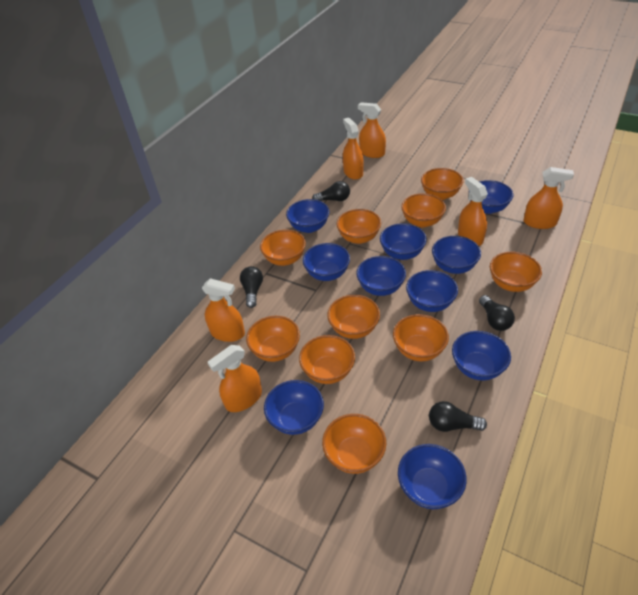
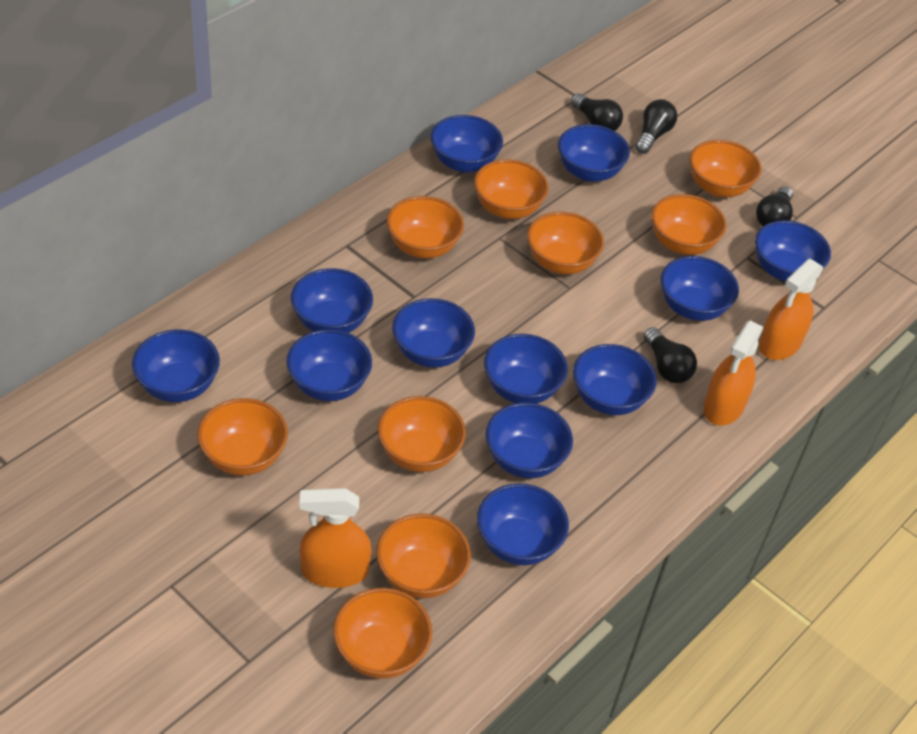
blue bowl: 10 -> 12
orange bowl: 10 -> 9
orange spray bottle: 6 -> 3

